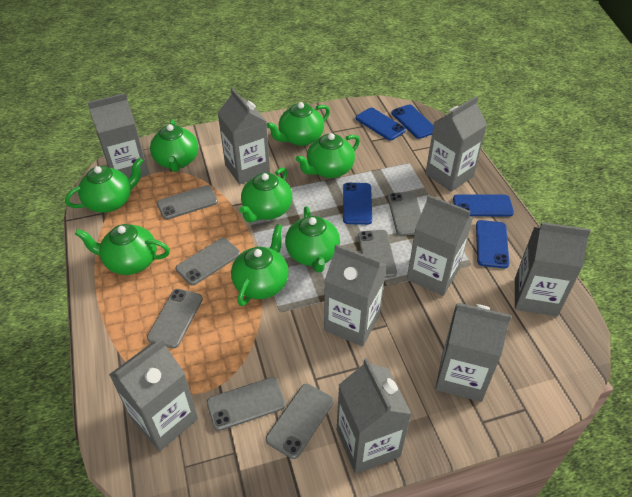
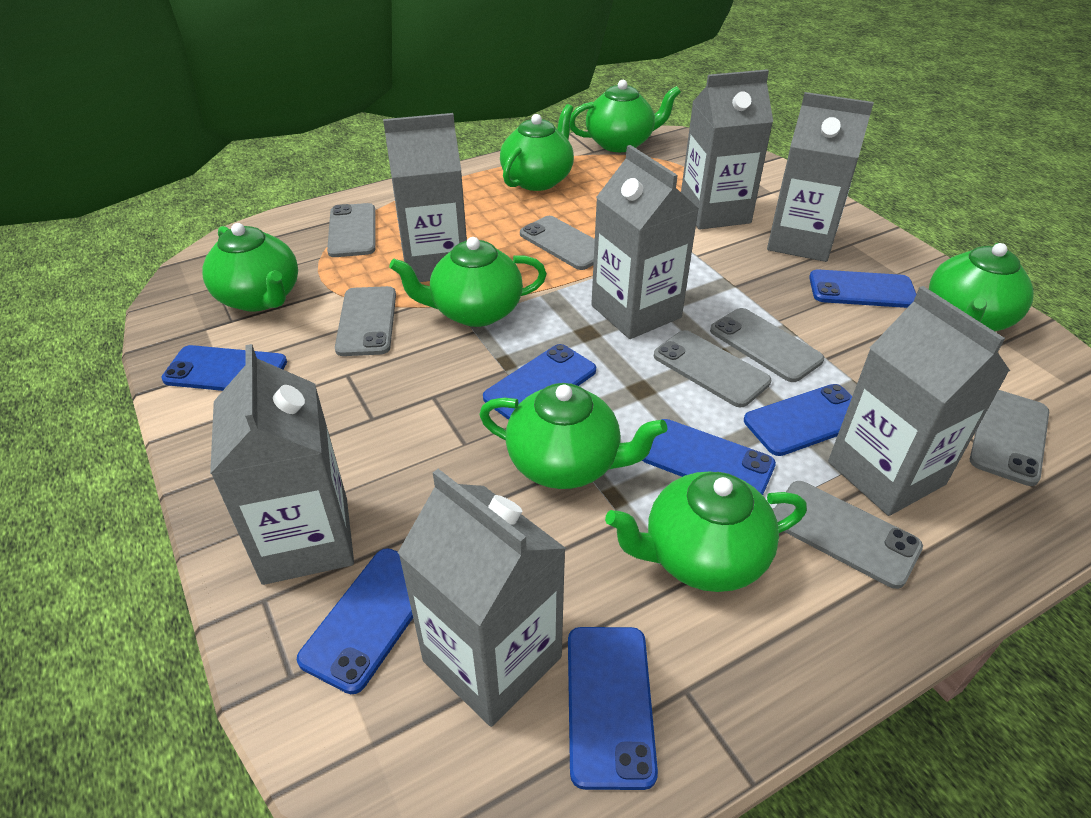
blue phone: 5 -> 7
green teapot: 8 -> 7
grey carton: 9 -> 7

